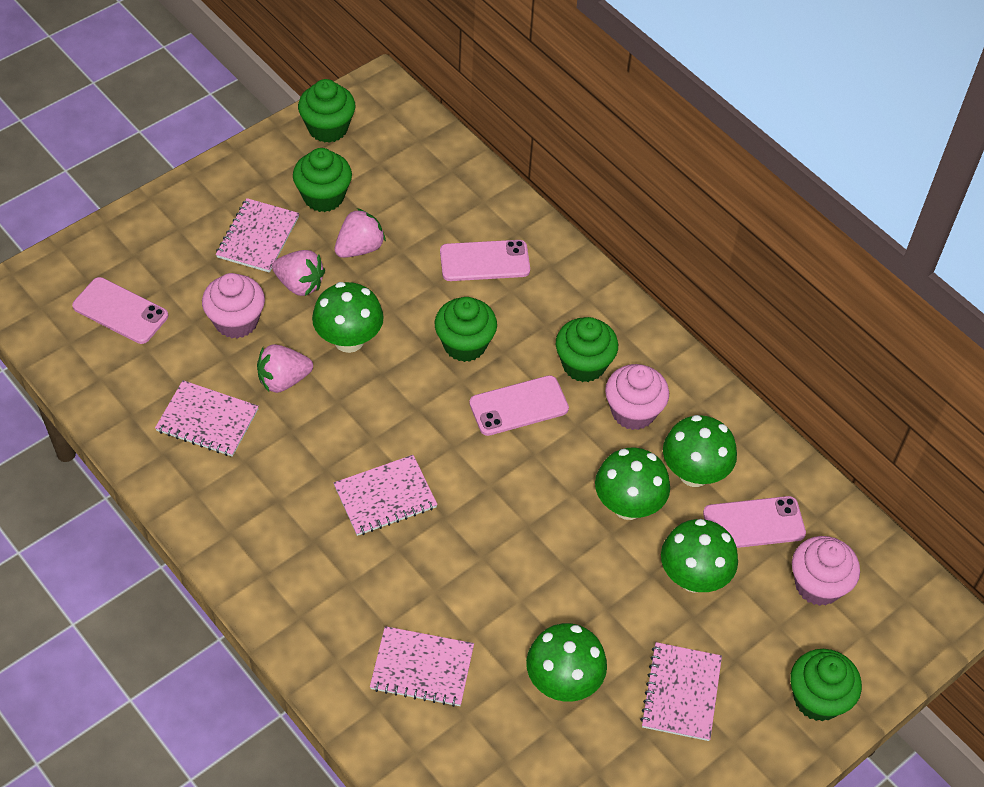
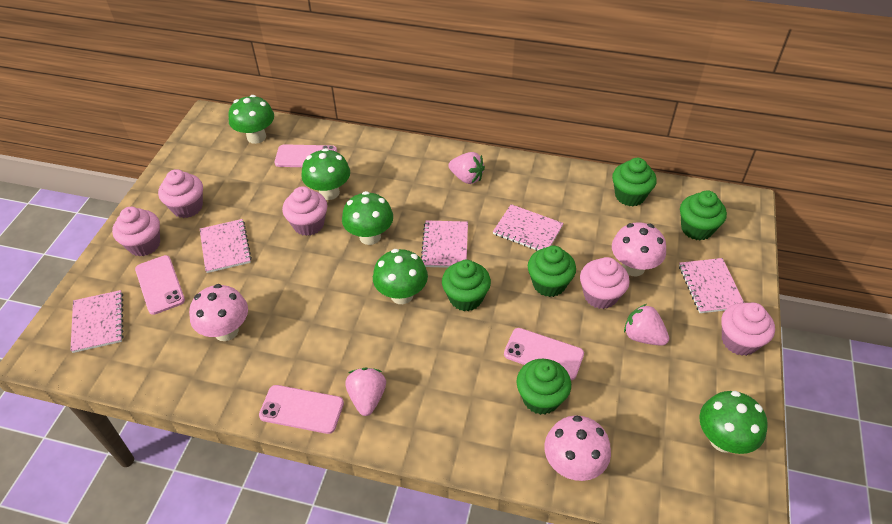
pink cupcake: 3 -> 5
pink mushroom: 0 -> 3

